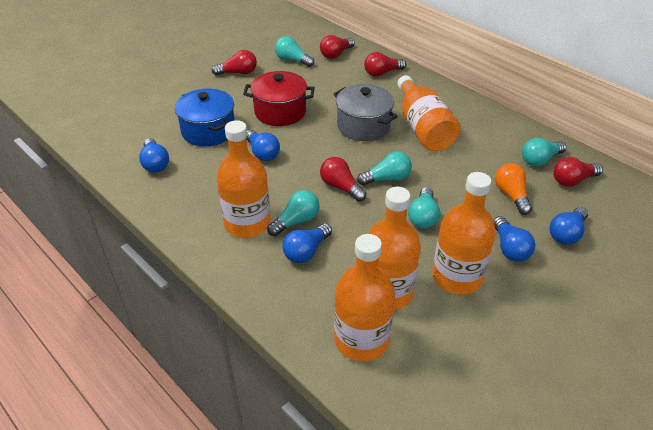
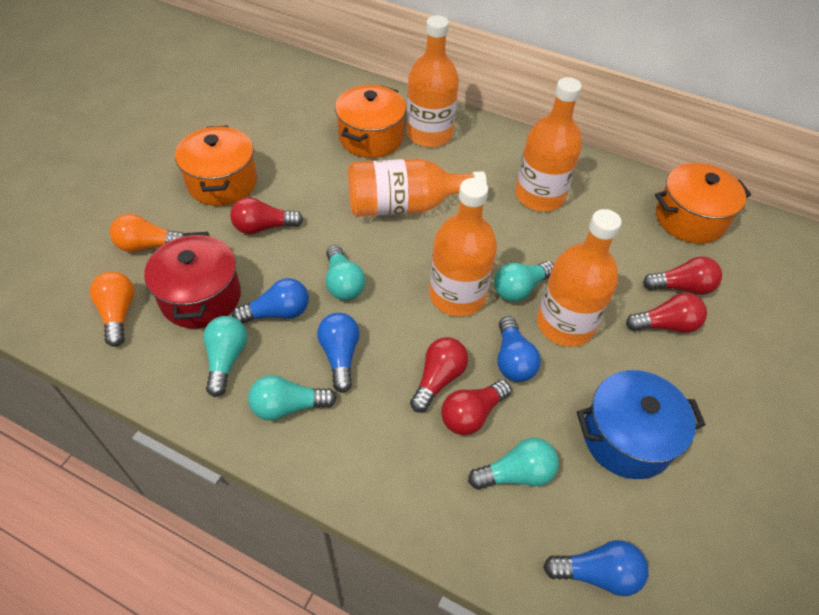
blue light bulb: 5 -> 4
grey pot: 1 -> 0
orange light bulb: 1 -> 2
orange pot: 0 -> 3

